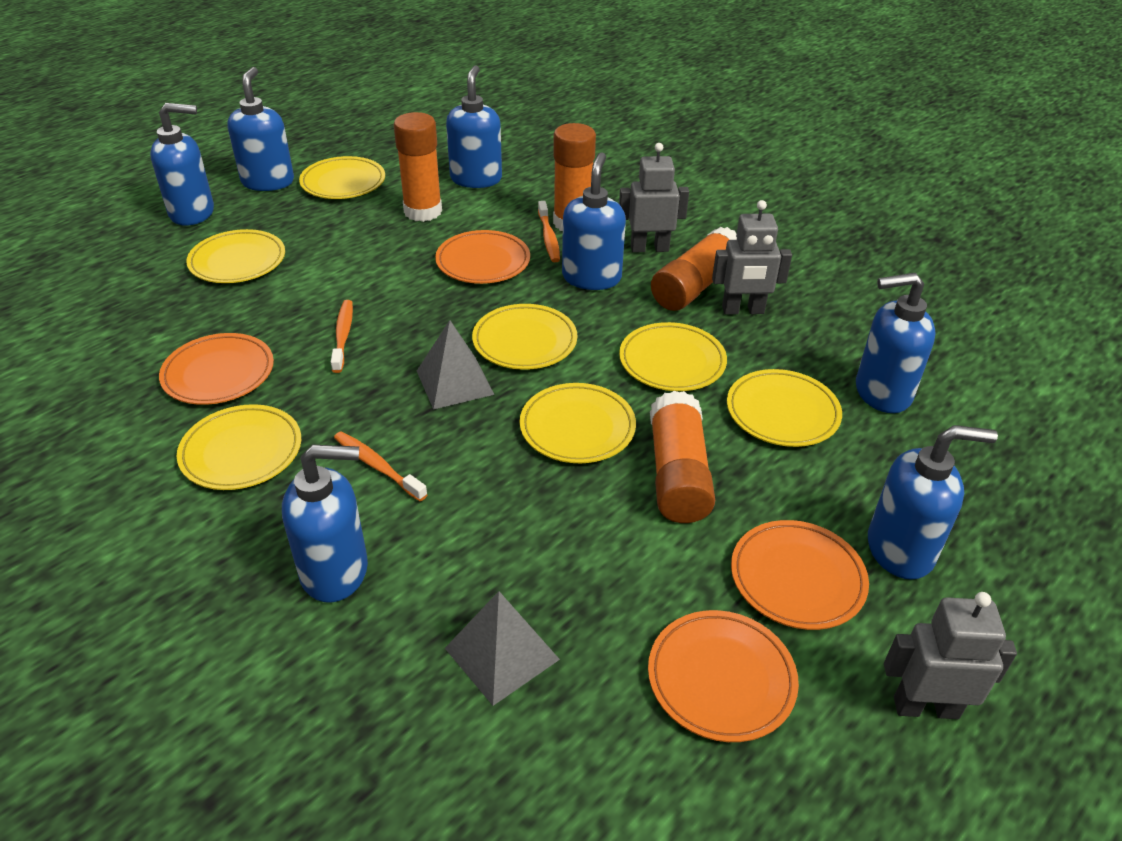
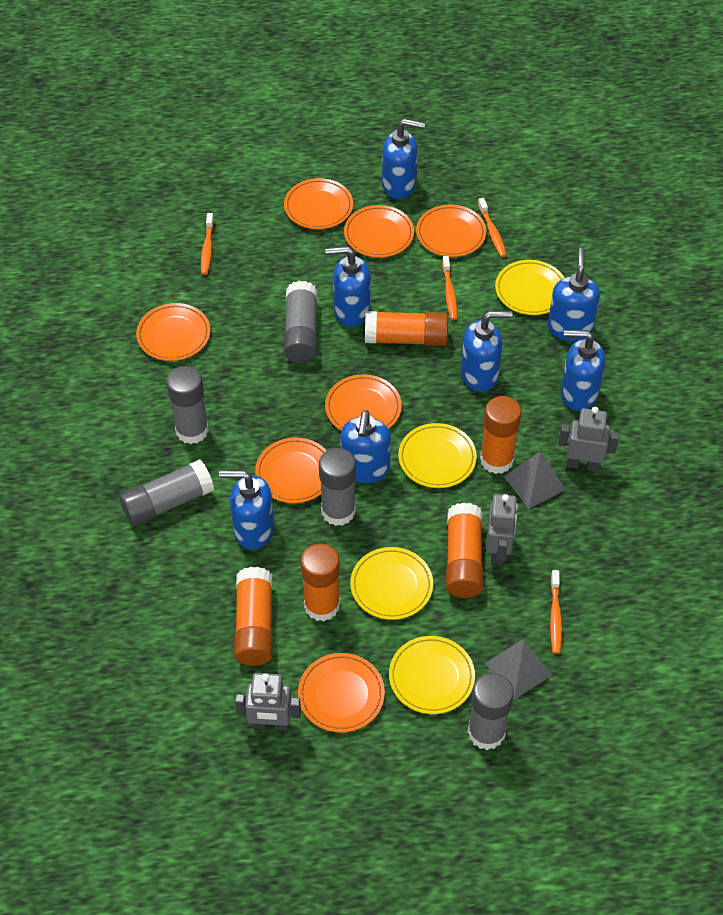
grey glue stick: 0 -> 5
orange glue stick: 4 -> 5
orange plate: 4 -> 7
orange toothbrush: 3 -> 4
yellow plate: 7 -> 4

